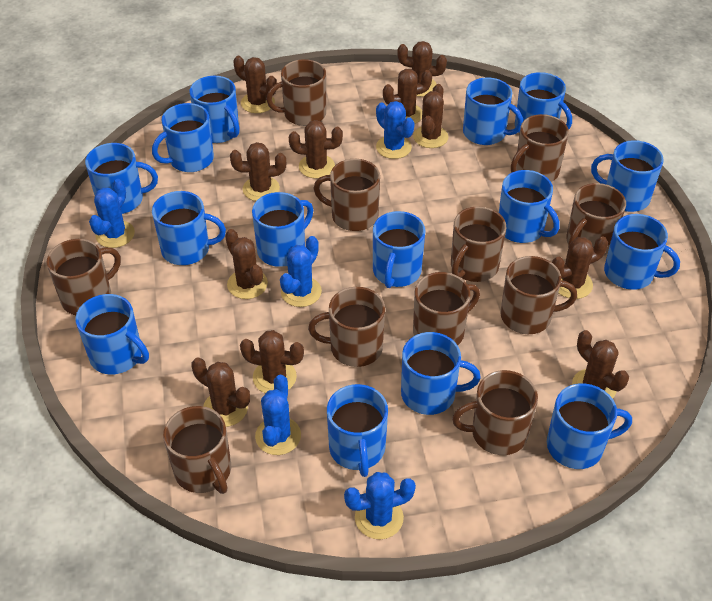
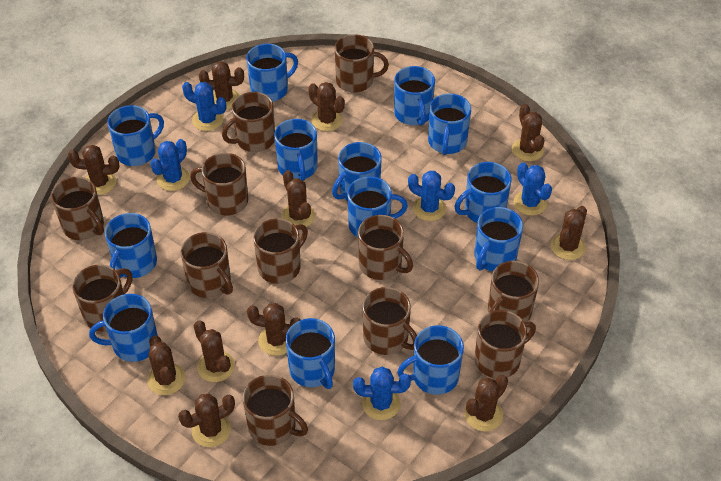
blue mug: 15 -> 13
brown mug: 11 -> 12

